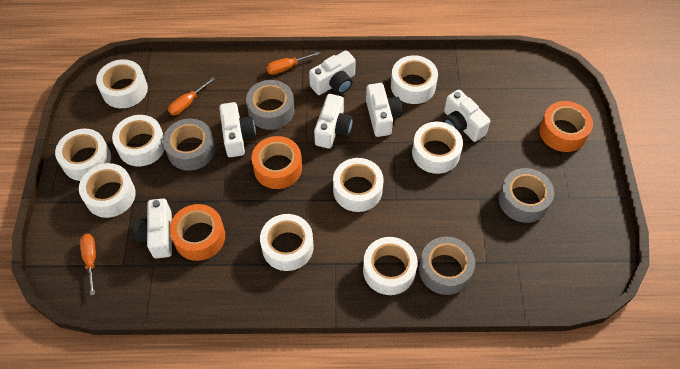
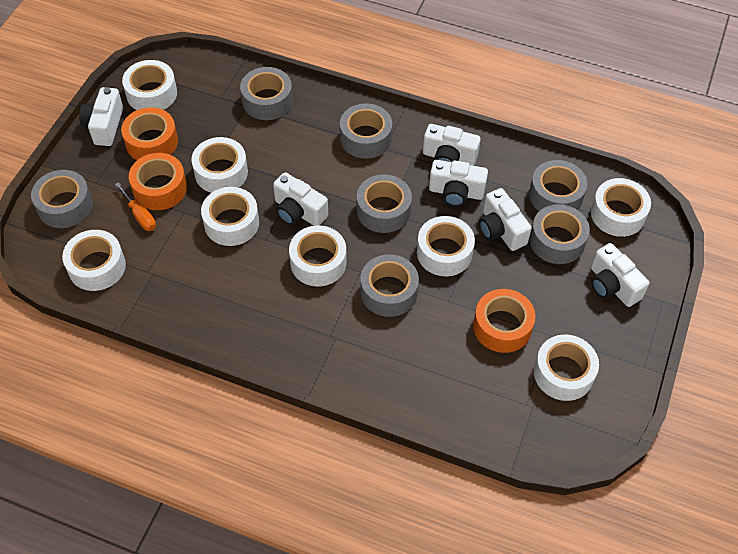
grey tape: 4 -> 7
orange screwdriver: 3 -> 1
white tape: 9 -> 8

